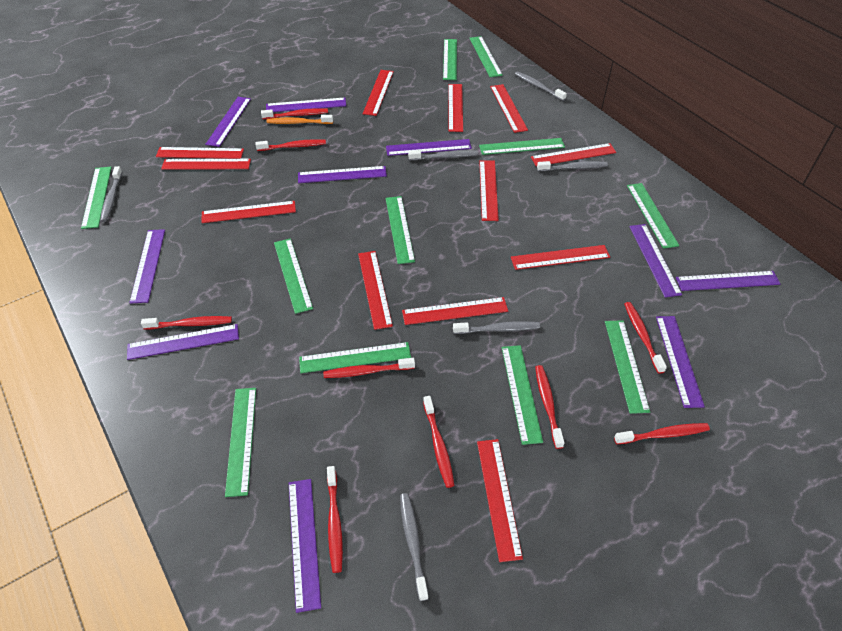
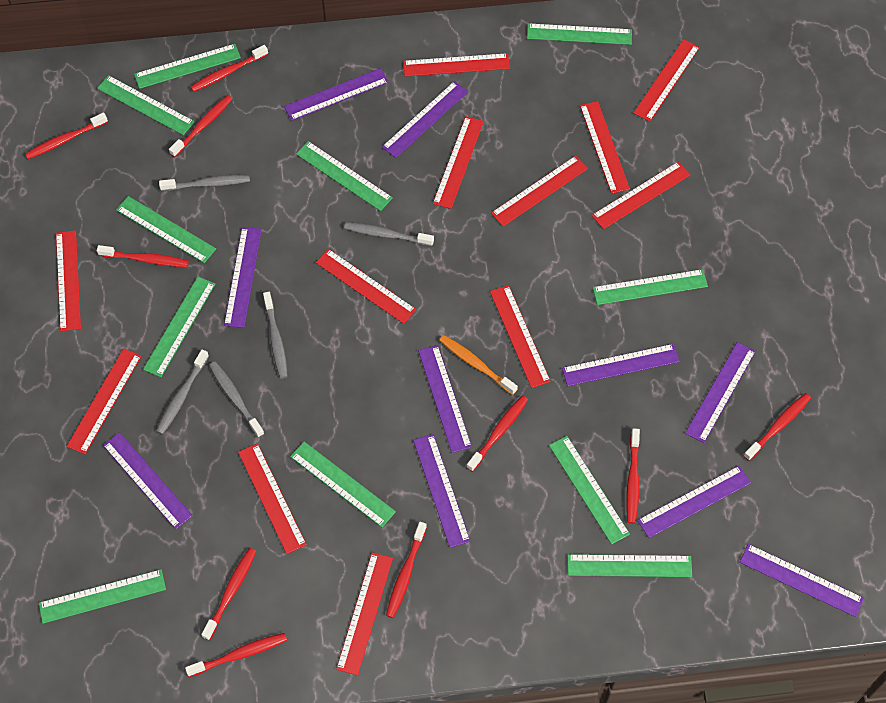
grey toothbrush: 6 -> 5
red toothbrush: 9 -> 10

